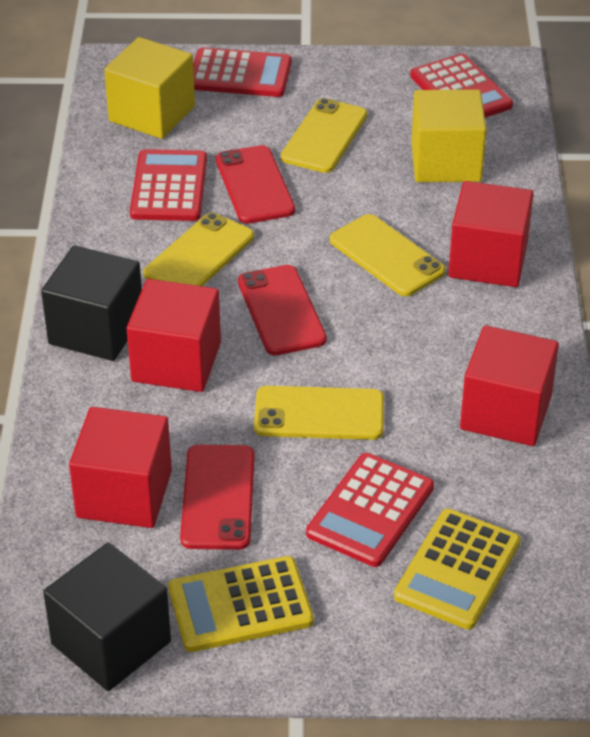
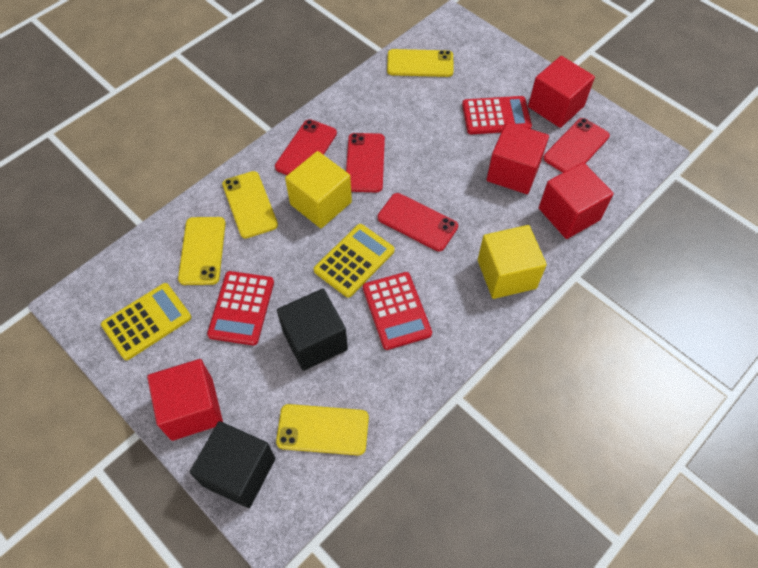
red calculator: 4 -> 3
red phone: 3 -> 4

